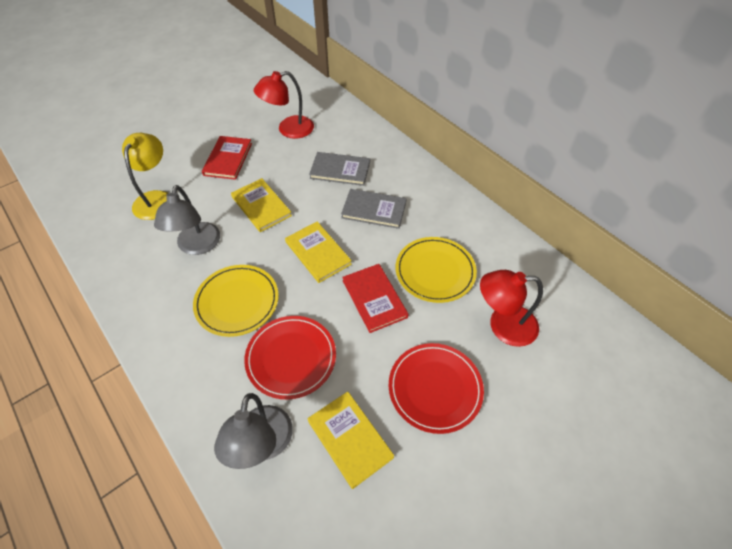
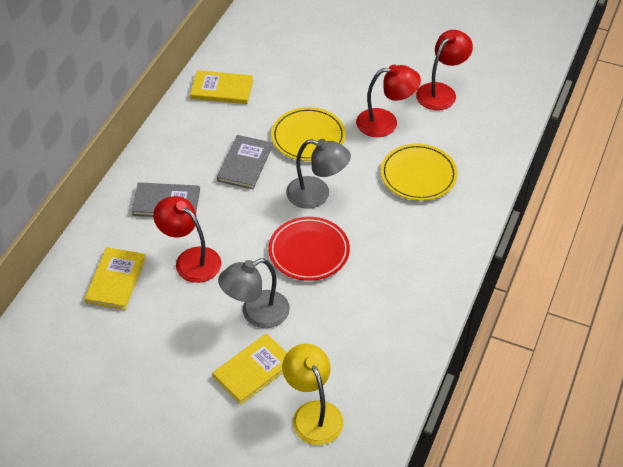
red book: 2 -> 0
red lamp: 2 -> 3
red plate: 2 -> 1

